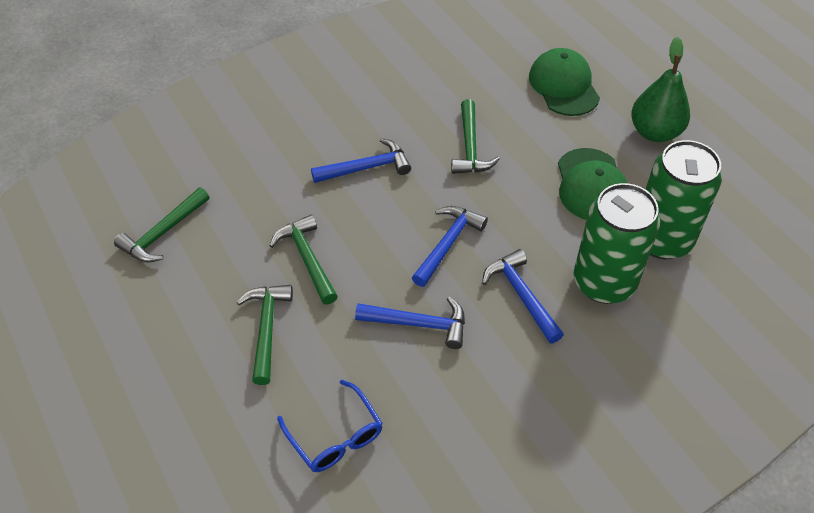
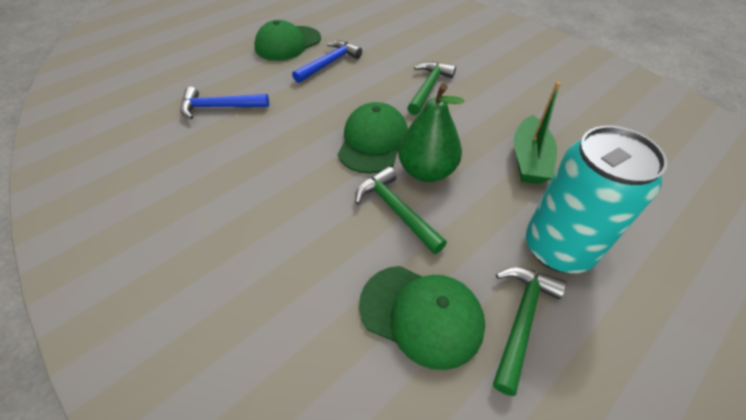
blue glasses: 1 -> 0
blue hammer: 4 -> 2
green boat: 0 -> 1
green can: 2 -> 0
green cap: 2 -> 3
green hammer: 4 -> 3
turquoise can: 0 -> 1

